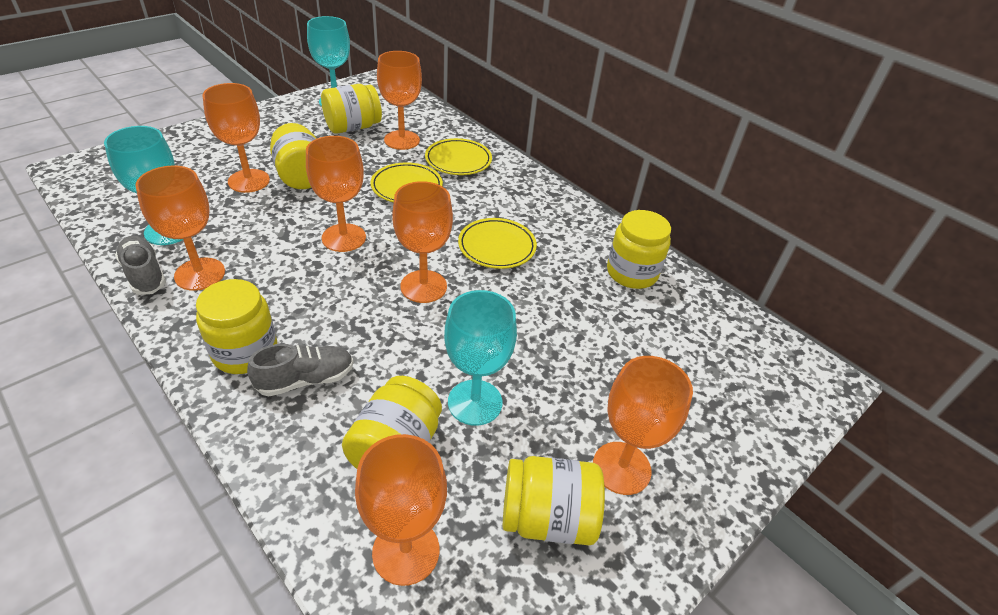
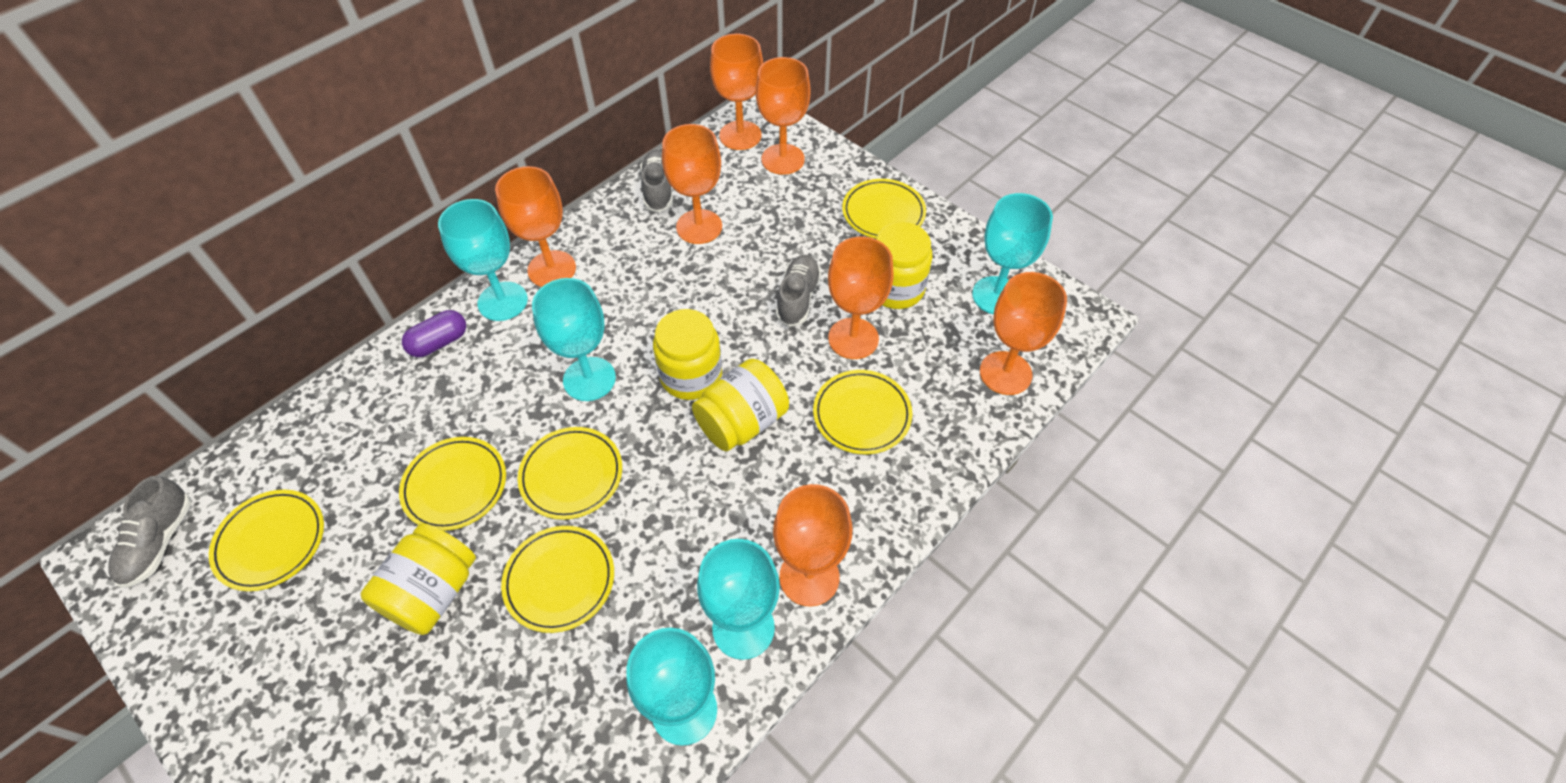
grey shoe: 2 -> 3
purple capsule: 0 -> 1
turquoise goblet: 3 -> 5
yellow jar: 6 -> 4
yellow plate: 3 -> 6

